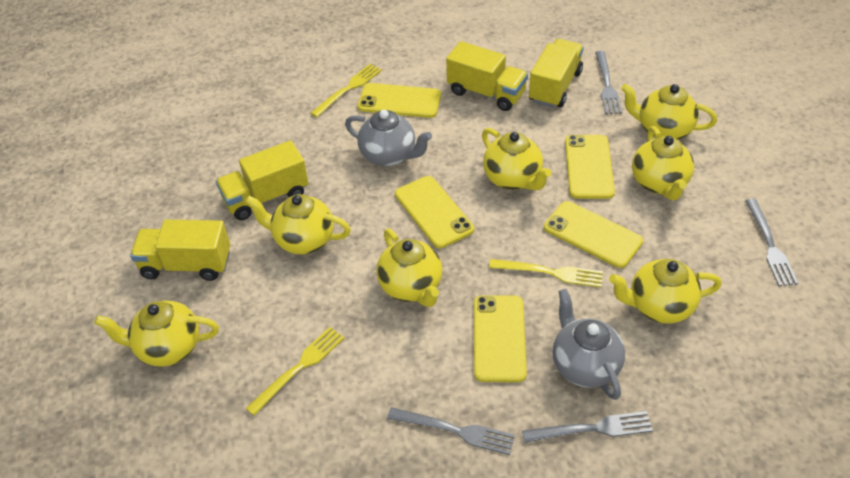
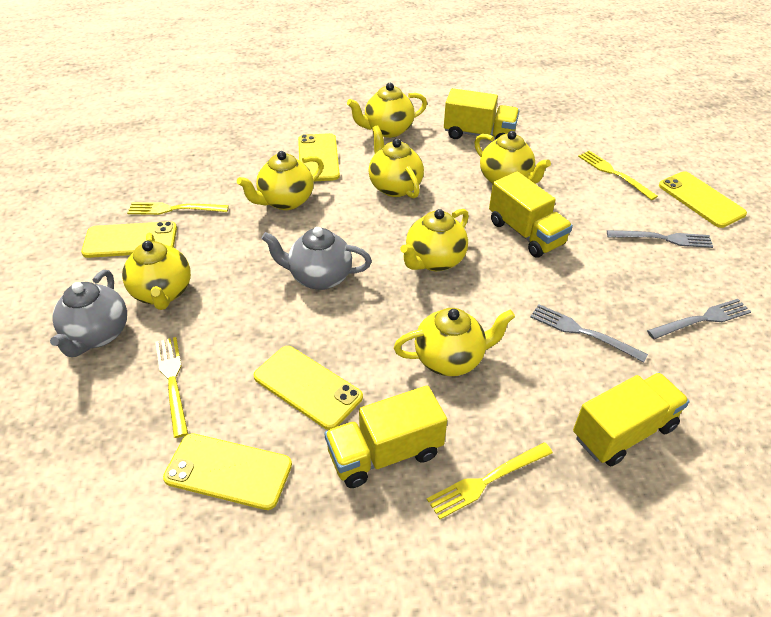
grey fork: 4 -> 3
yellow fork: 3 -> 4

